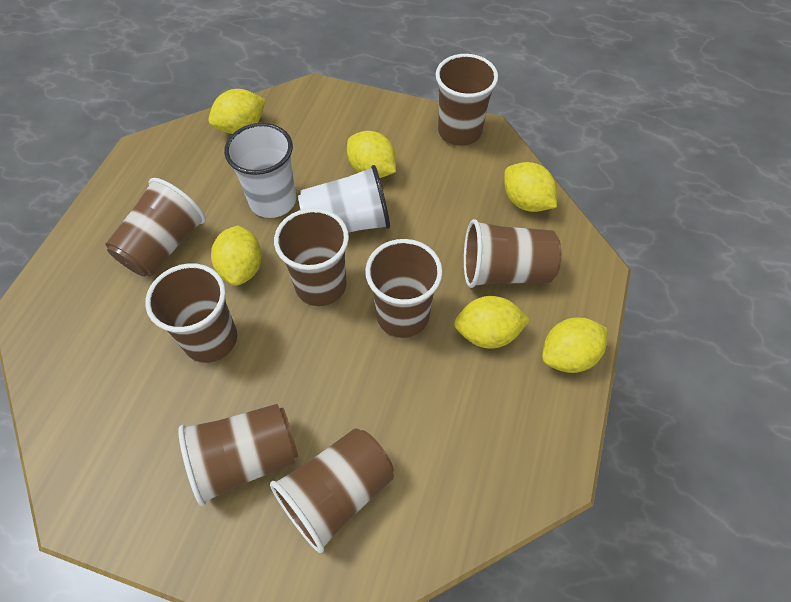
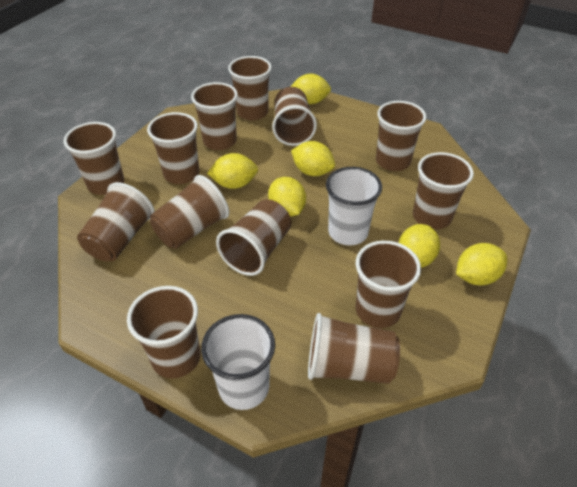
brown cup: 8 -> 13

